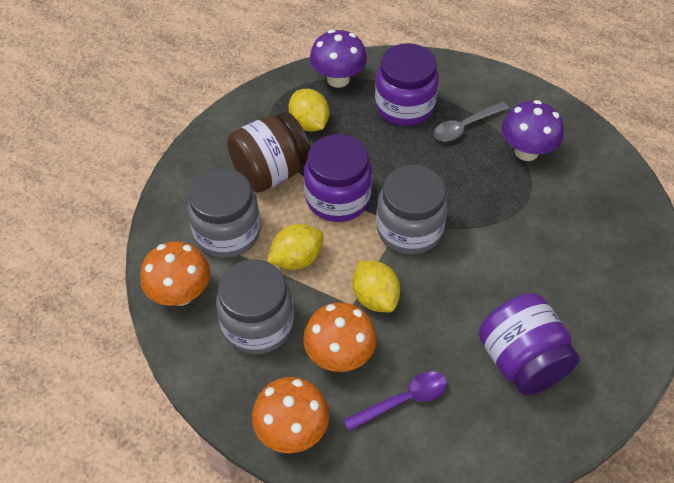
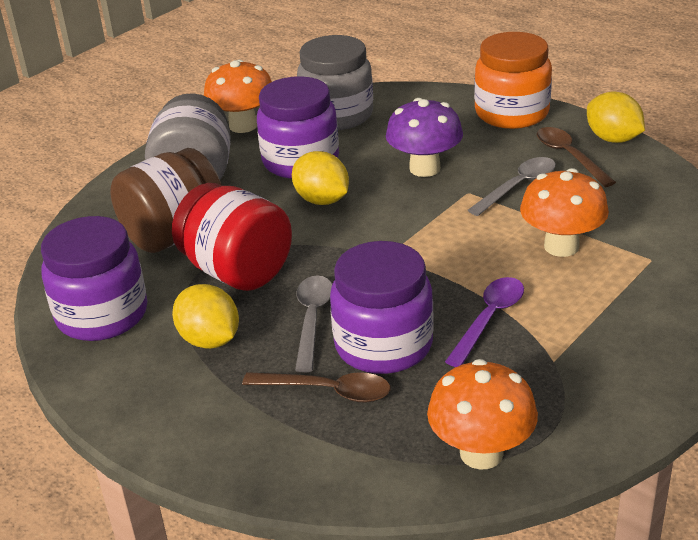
brown spoon: 0 -> 2
grey jar: 3 -> 2
grey spoon: 1 -> 2
orange jar: 0 -> 1
purple mushroom: 2 -> 1
red jar: 0 -> 1

